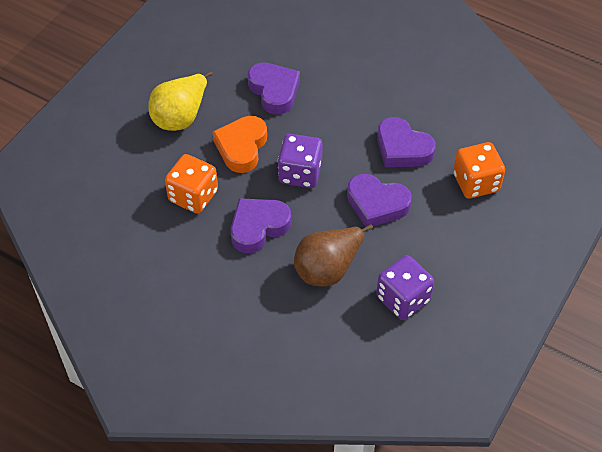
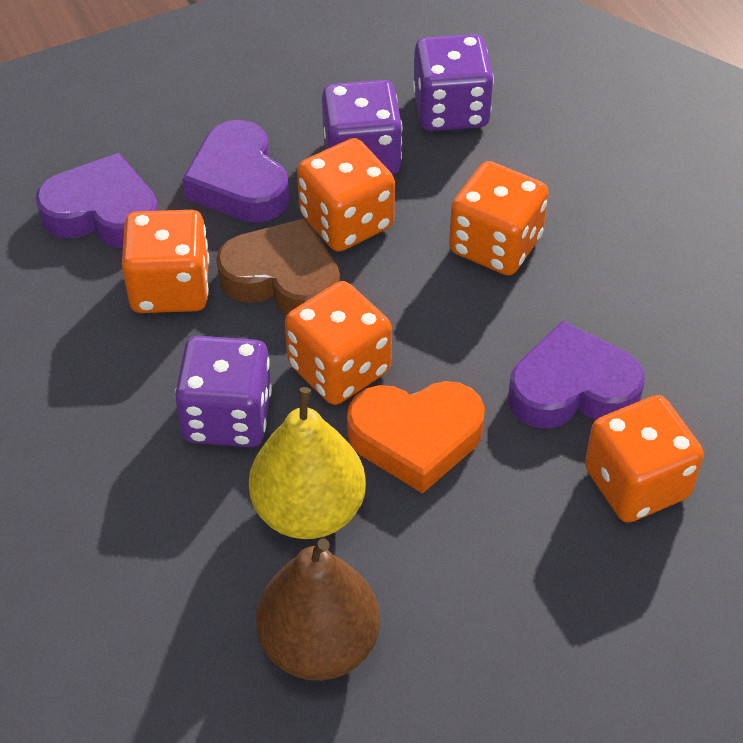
brown heart: 0 -> 1
orange dice: 2 -> 5
purple dice: 2 -> 3
purple heart: 4 -> 3

